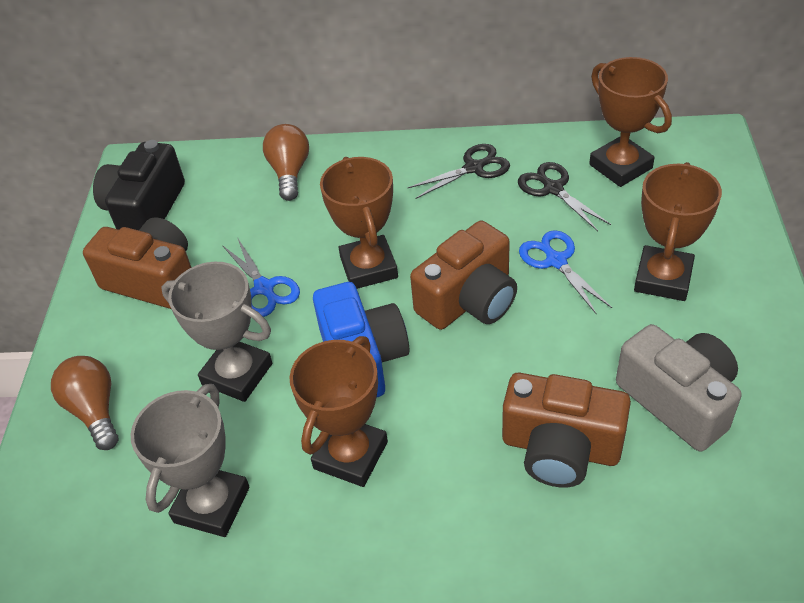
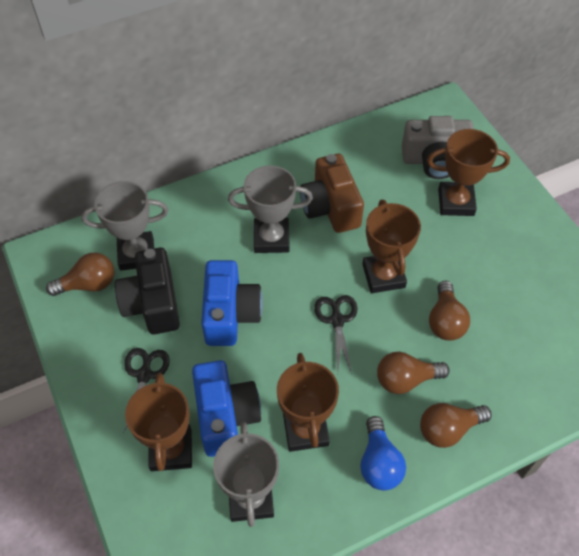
blue camera: 1 -> 2
blue light bulb: 0 -> 1
blue scissors: 2 -> 0
brown camera: 3 -> 1
brown light bulb: 2 -> 4
grey trophy: 2 -> 3

